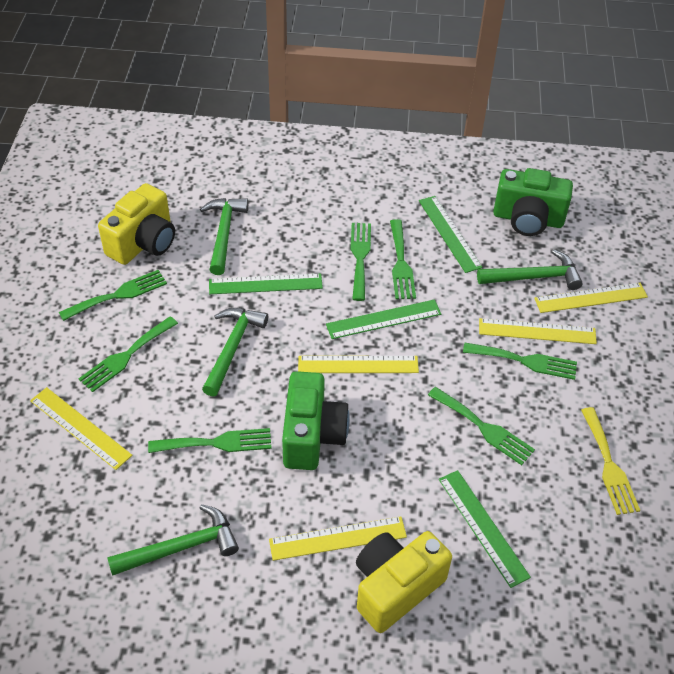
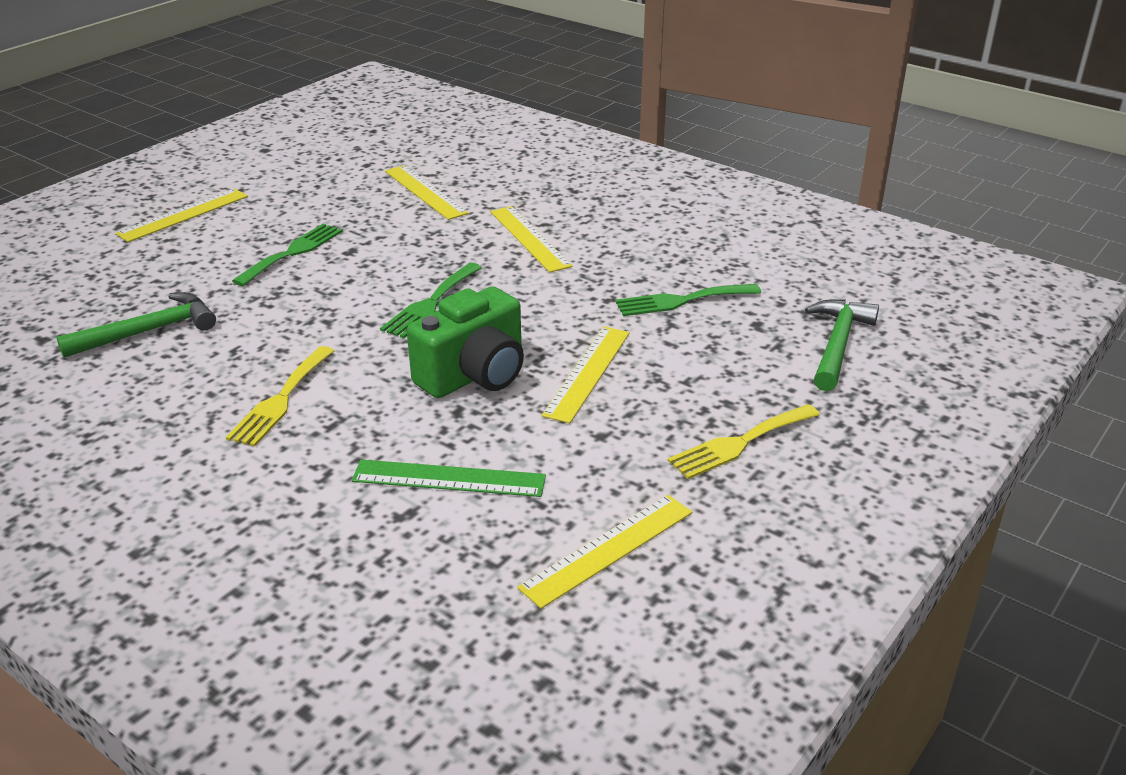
green camera: 2 -> 1
green fork: 7 -> 3
green hammer: 4 -> 2
green ruler: 4 -> 1
yellow camera: 2 -> 0
yellow fork: 1 -> 2

